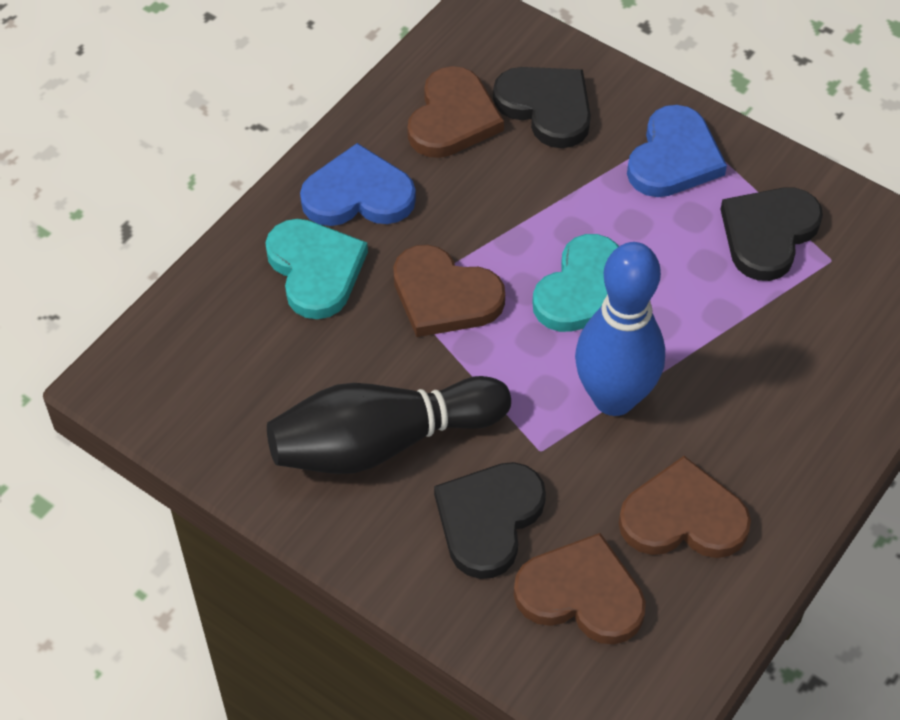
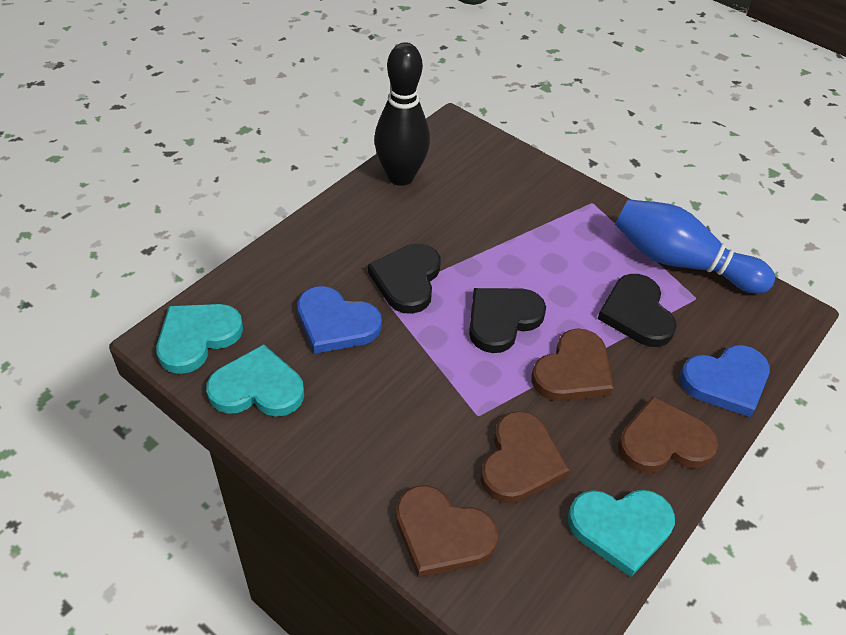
turquoise heart: 2 -> 3

